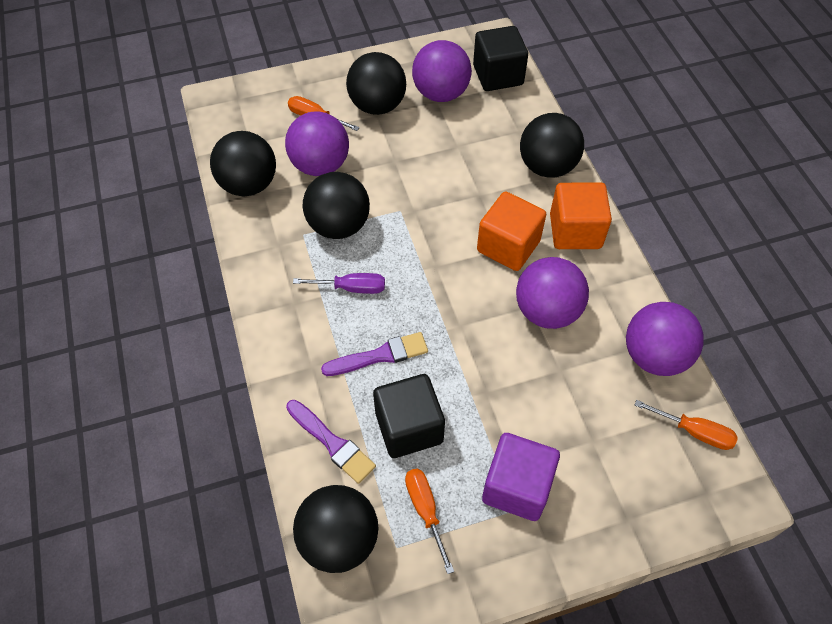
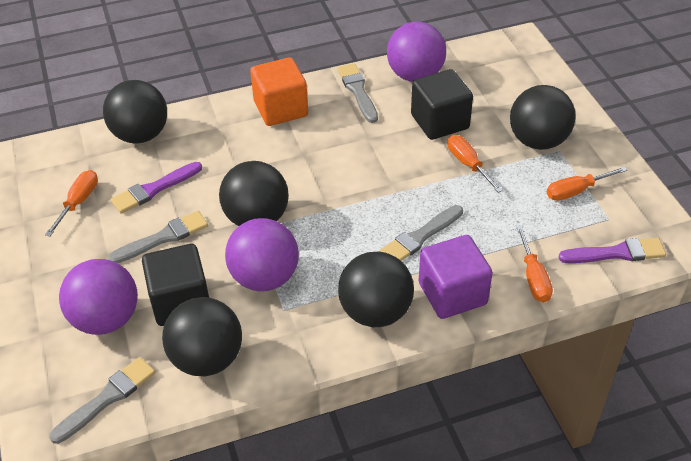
grey brush: 0 -> 4
orange cube: 2 -> 1
orange screwdriver: 3 -> 4
purple ball: 4 -> 3
purple screwdriver: 1 -> 0

